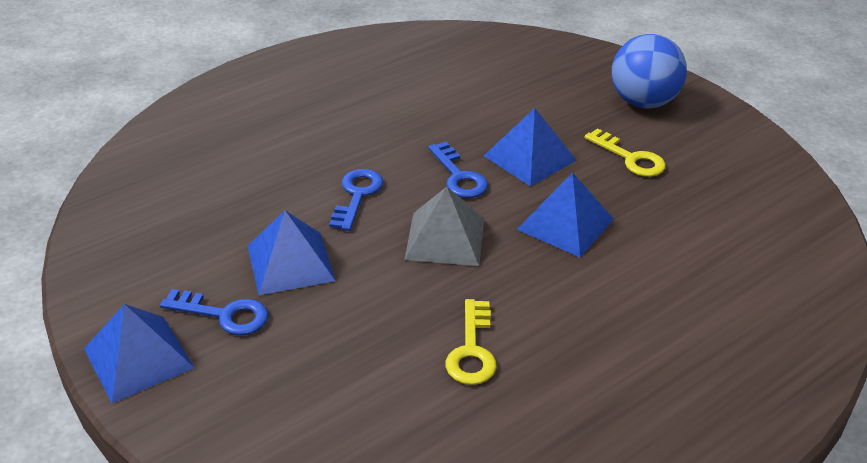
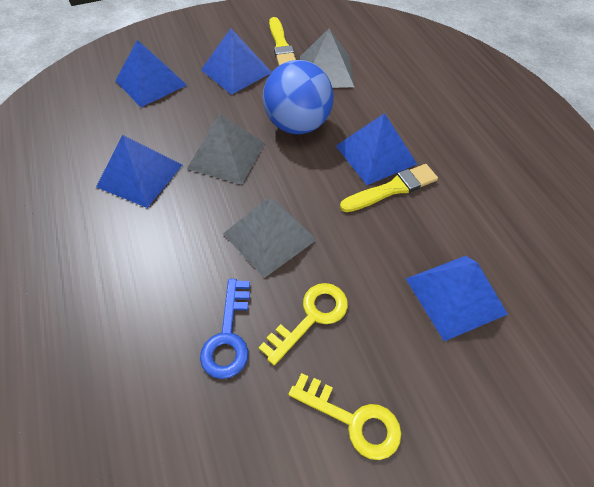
blue key: 3 -> 1
blue pyramid: 4 -> 5
grey pyramid: 1 -> 3
yellow brush: 0 -> 2

